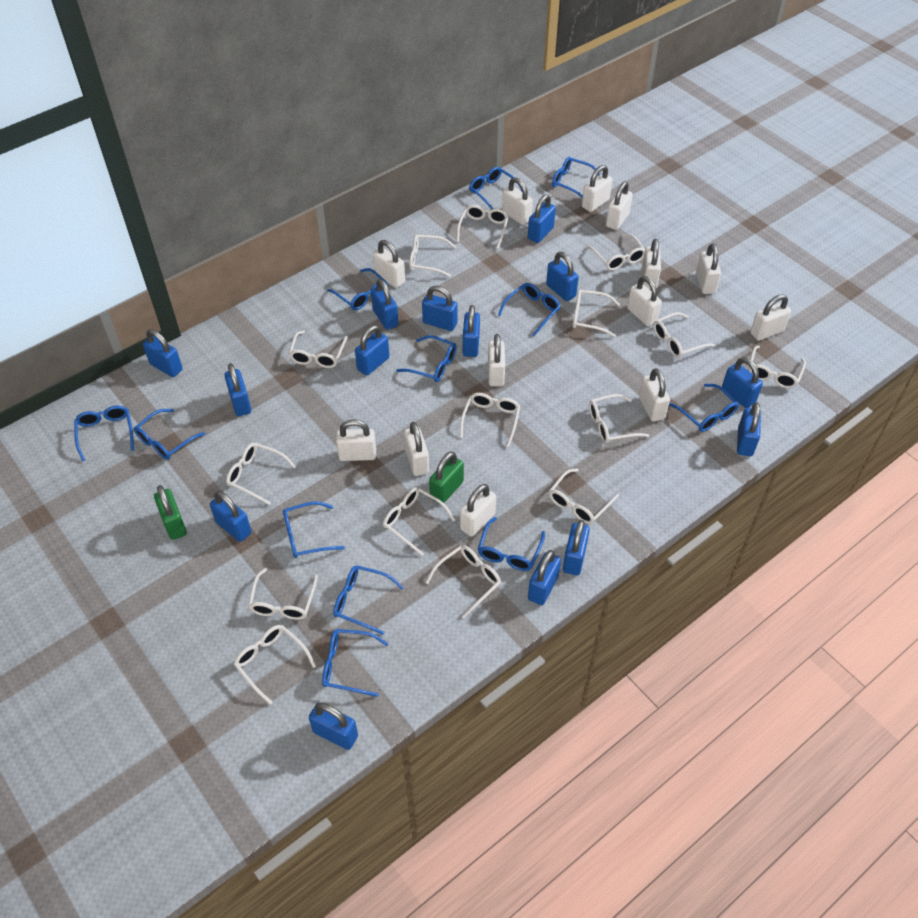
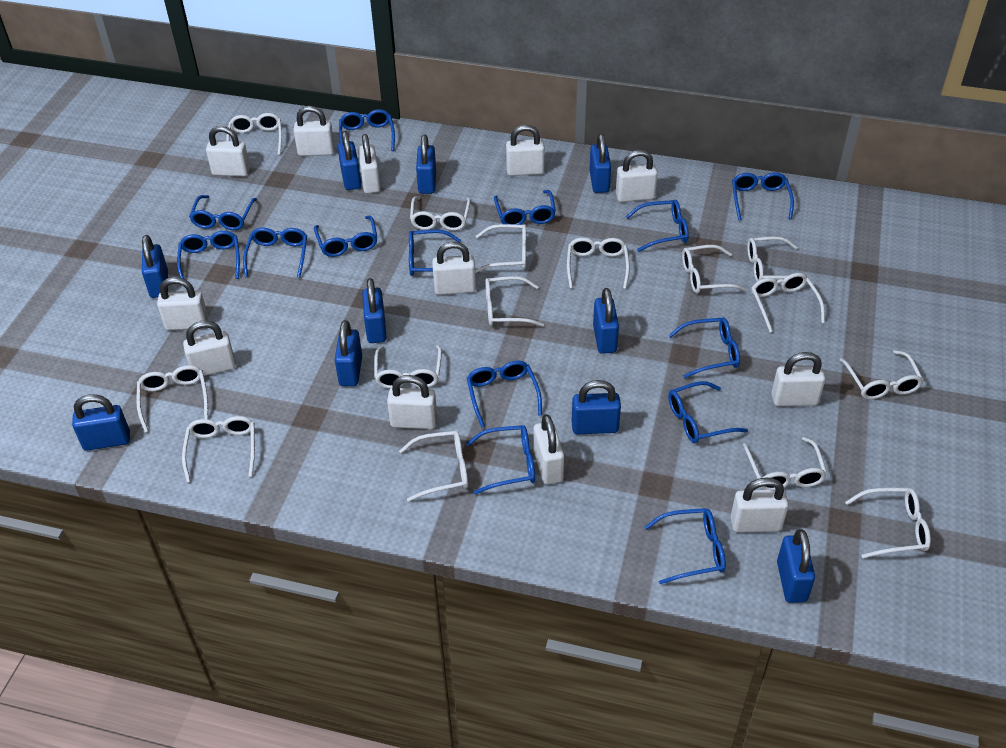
blue glasses: 12 -> 14
blue padlock: 14 -> 10
green padlock: 2 -> 0
white padlock: 13 -> 12

